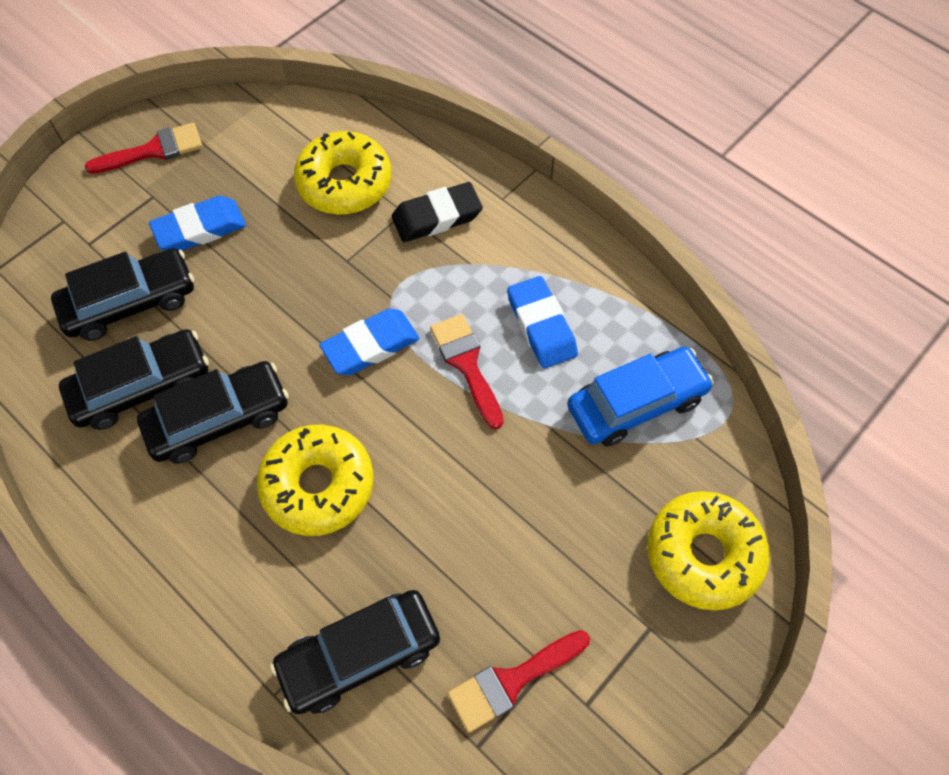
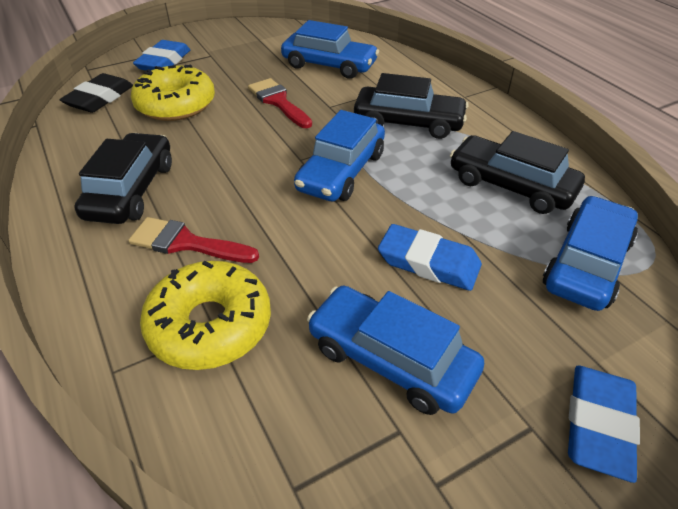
black car: 4 -> 3
blue car: 1 -> 4
red brush: 3 -> 2
yellow donut: 3 -> 2

